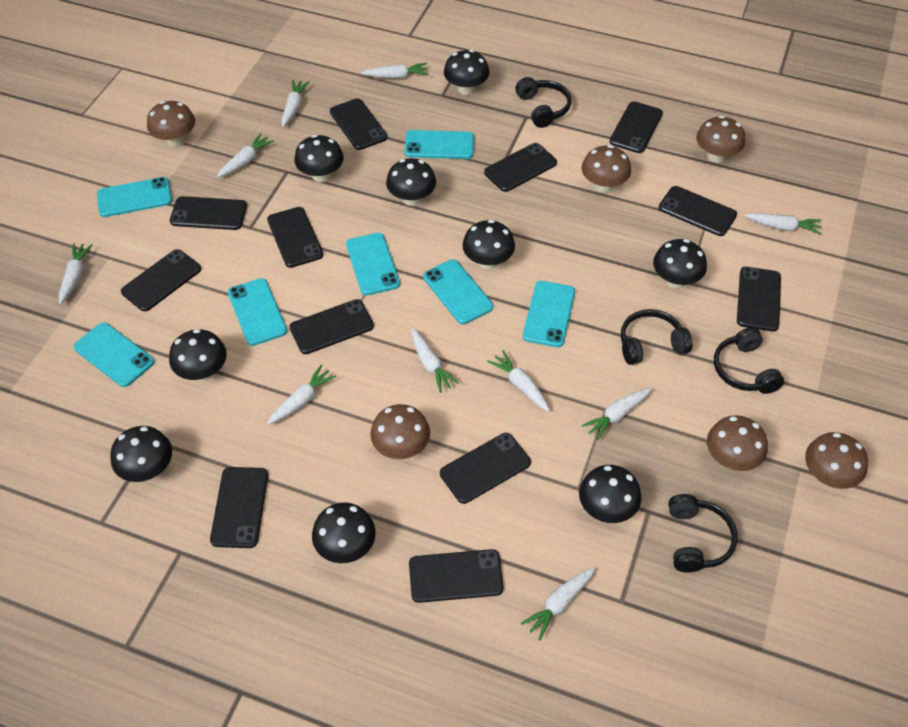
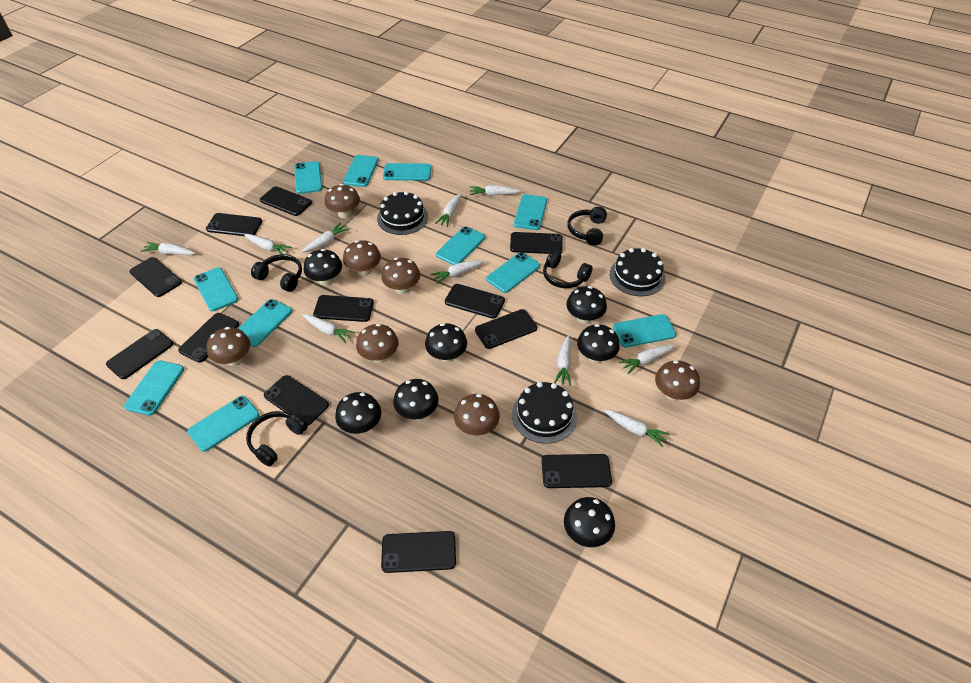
black cake: 0 -> 3
black mushroom: 9 -> 7
brown mushroom: 6 -> 7
turquoise phone: 7 -> 11

